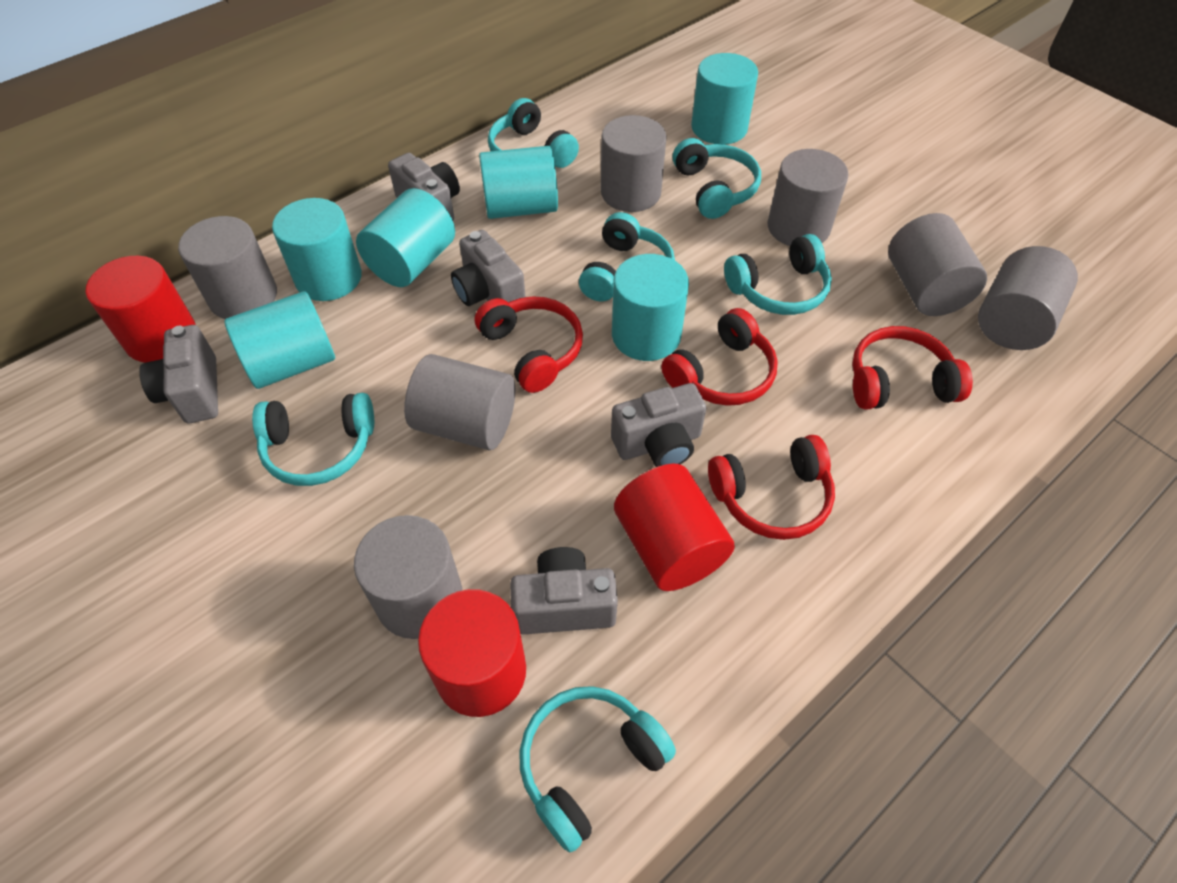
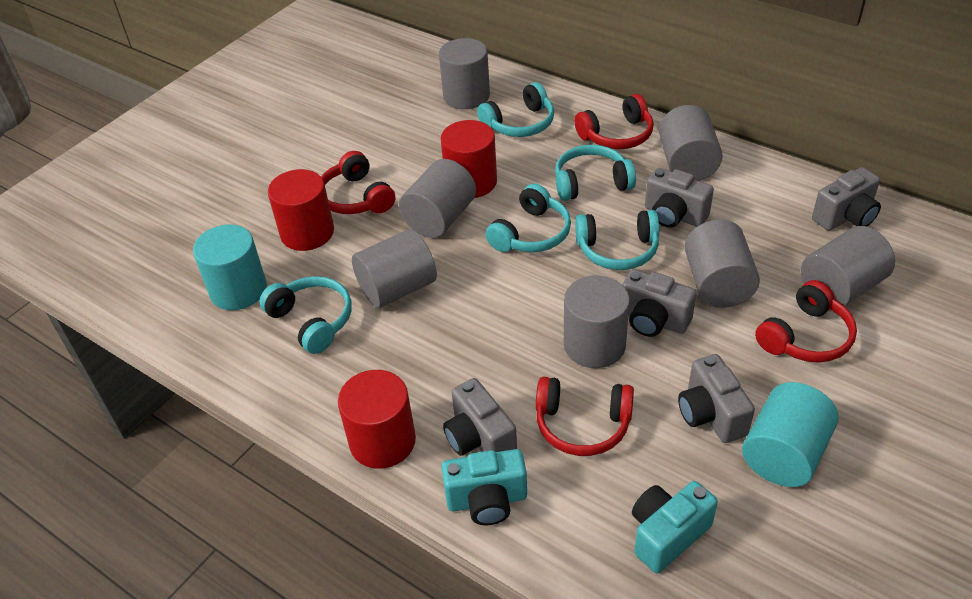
turquoise camera: 0 -> 2
turquoise cylinder: 6 -> 2
turquoise headphones: 6 -> 5

